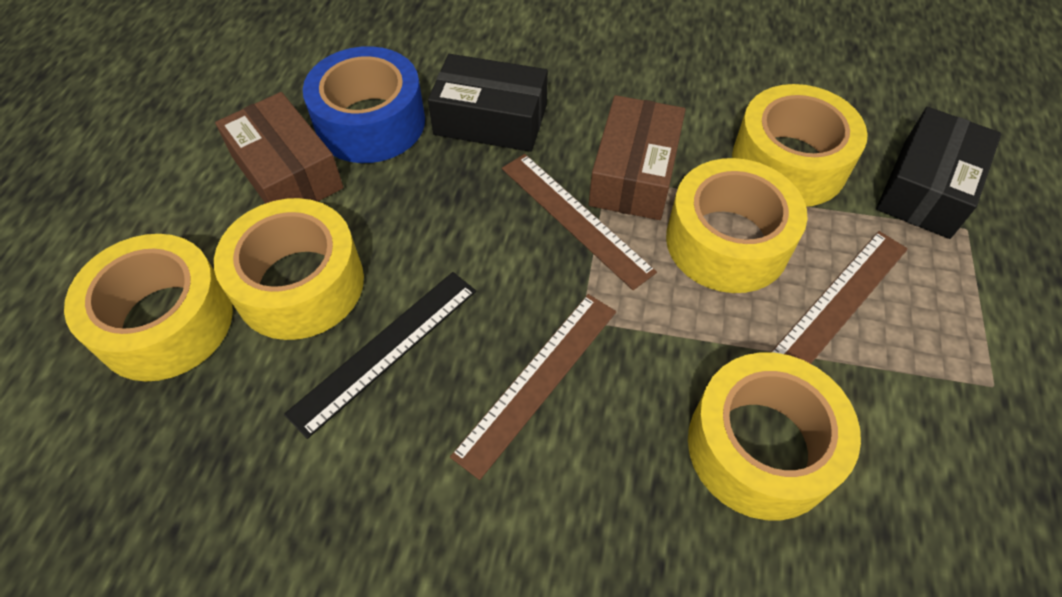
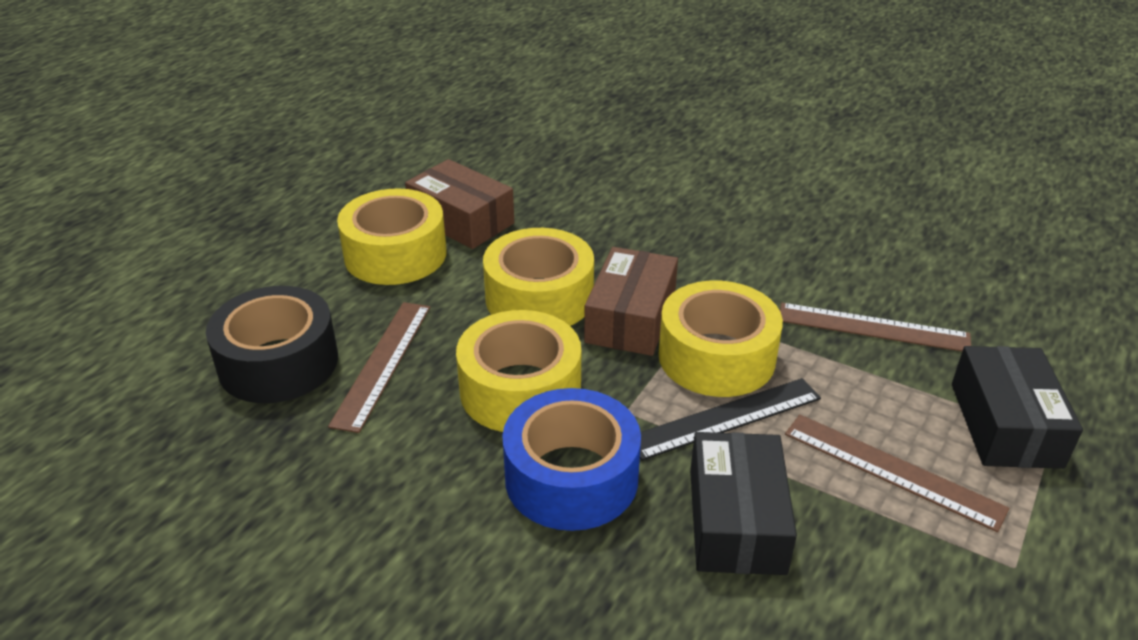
black tape: 0 -> 1
yellow tape: 5 -> 4

